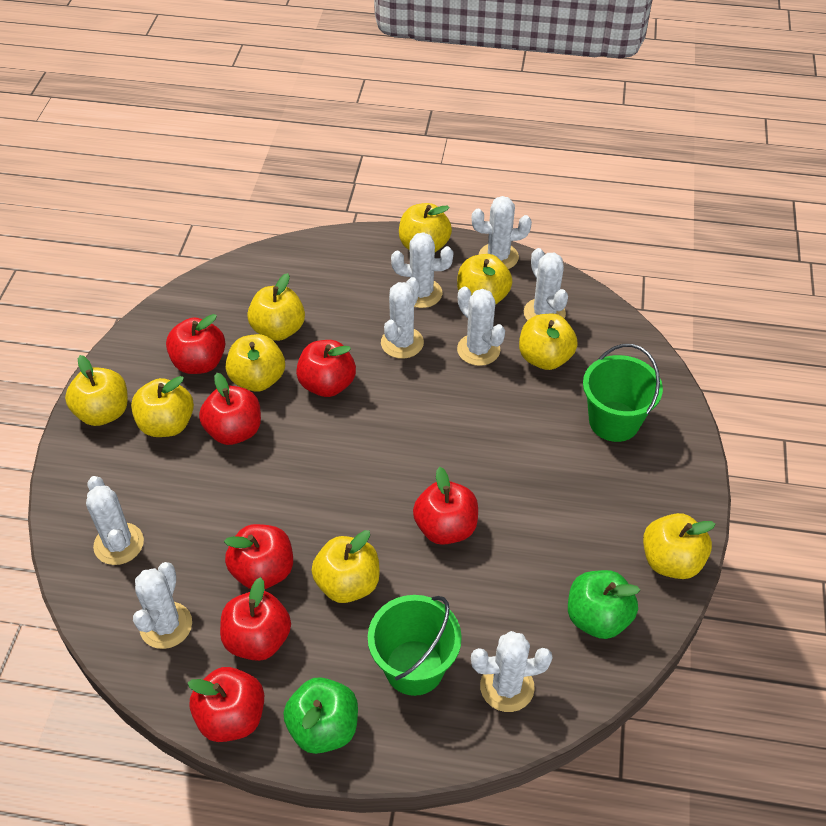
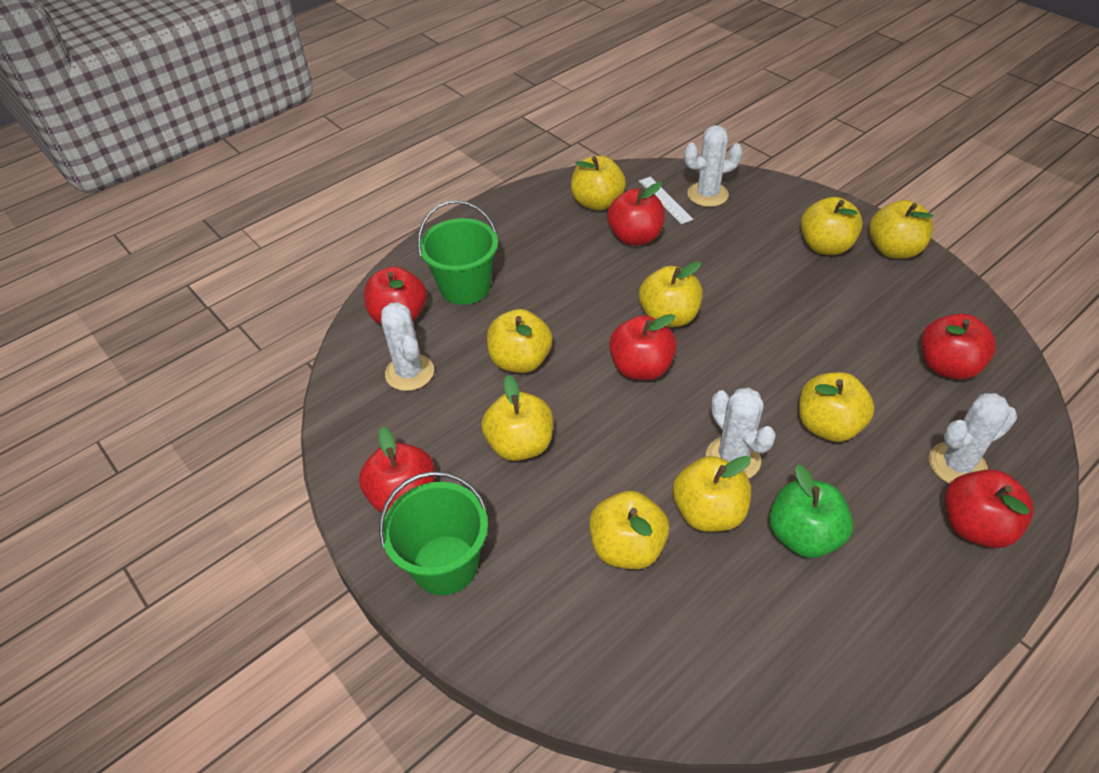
green apple: 2 -> 1
red apple: 7 -> 6
white cactus: 8 -> 4
white ruler: 0 -> 1

